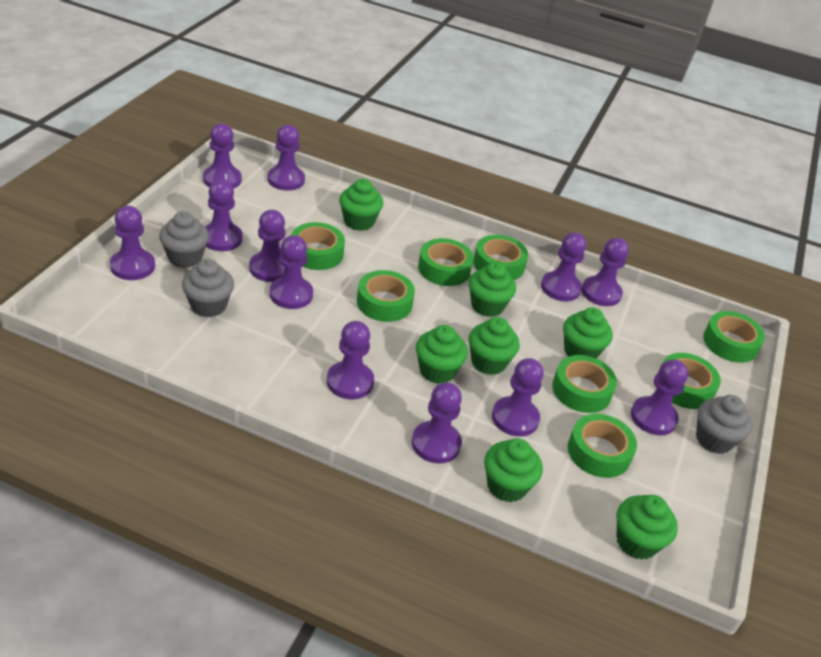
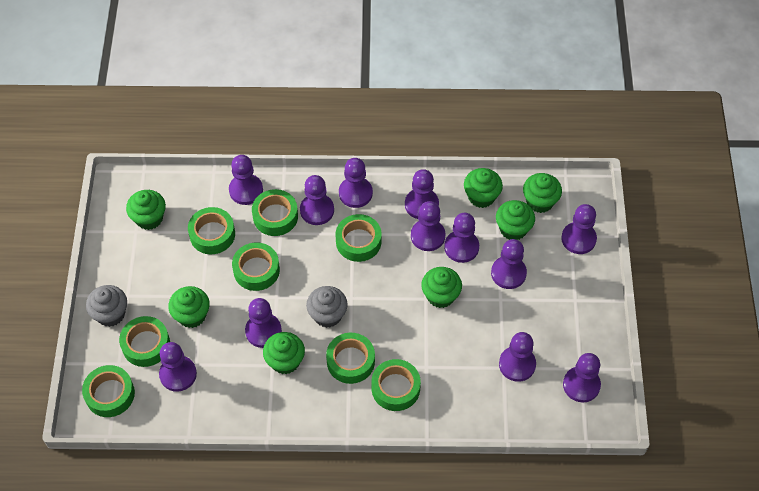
grey cupcake: 3 -> 2

